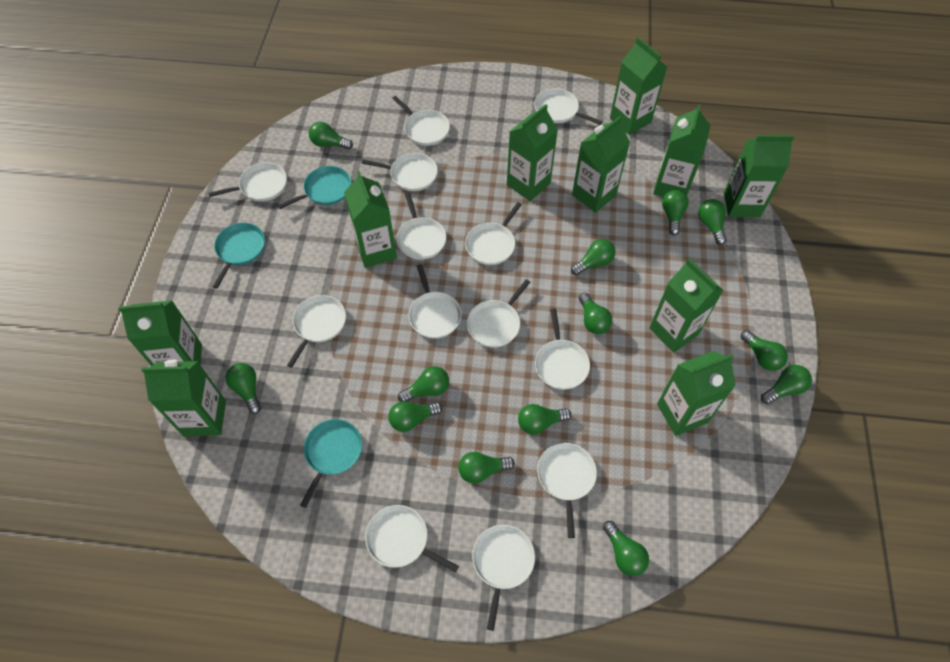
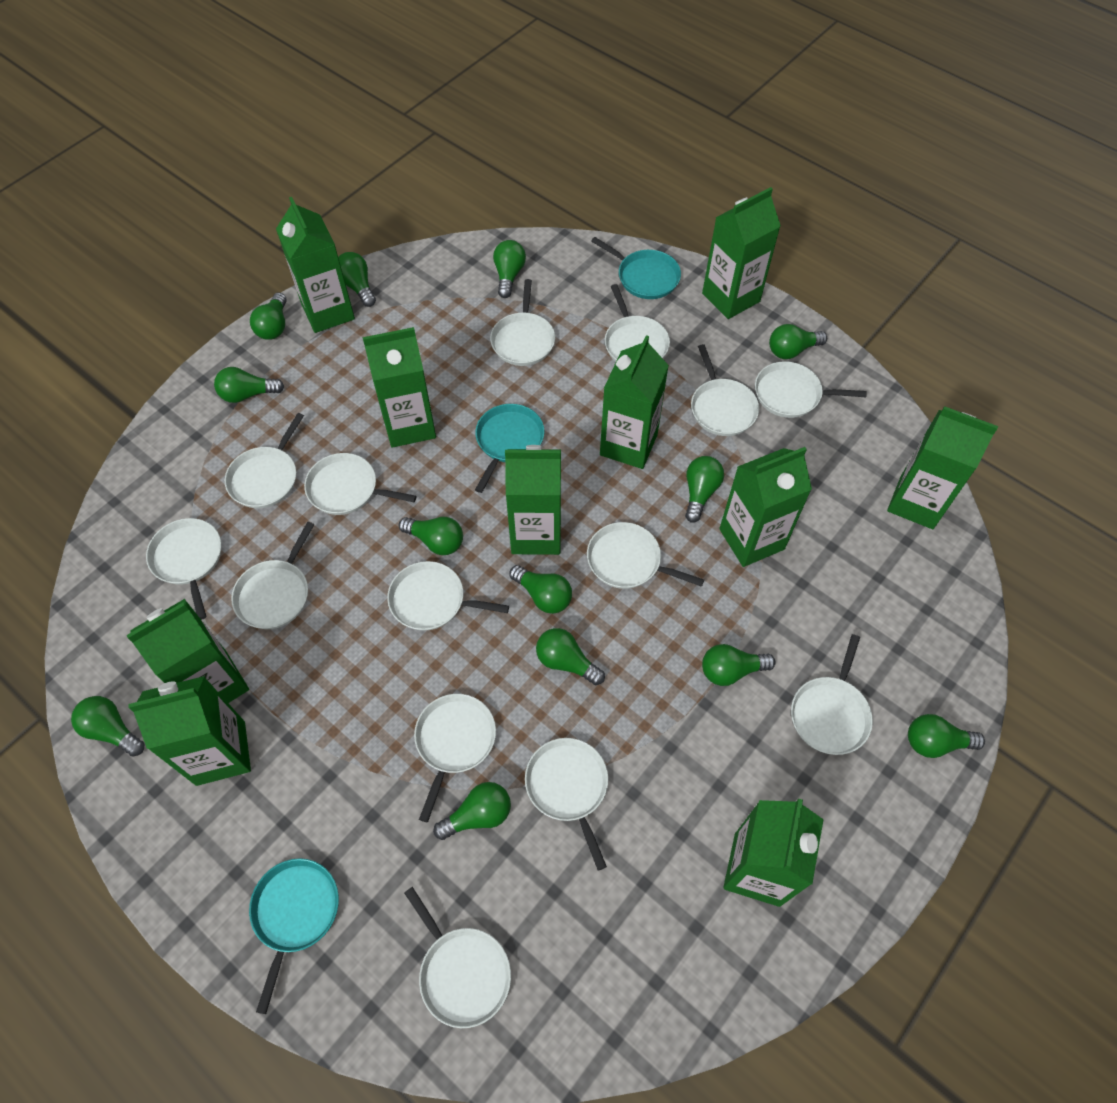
white pan: 13 -> 14

